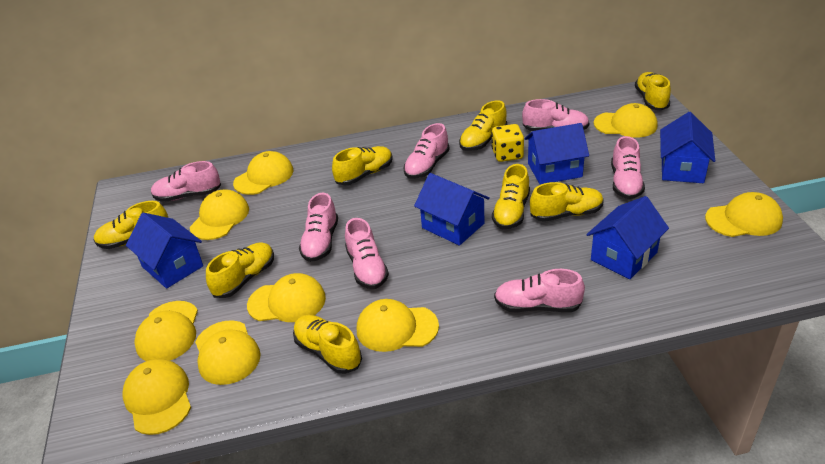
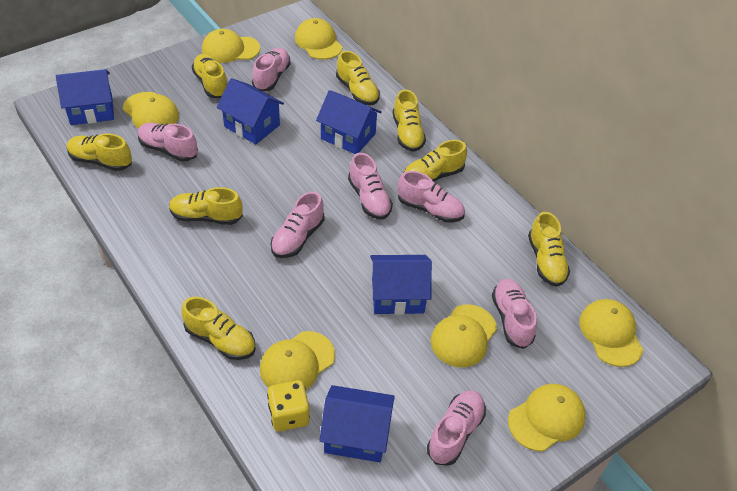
yellow cap: 9 -> 7

